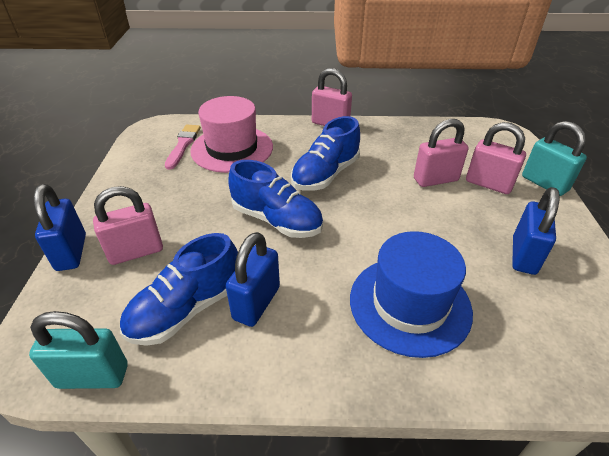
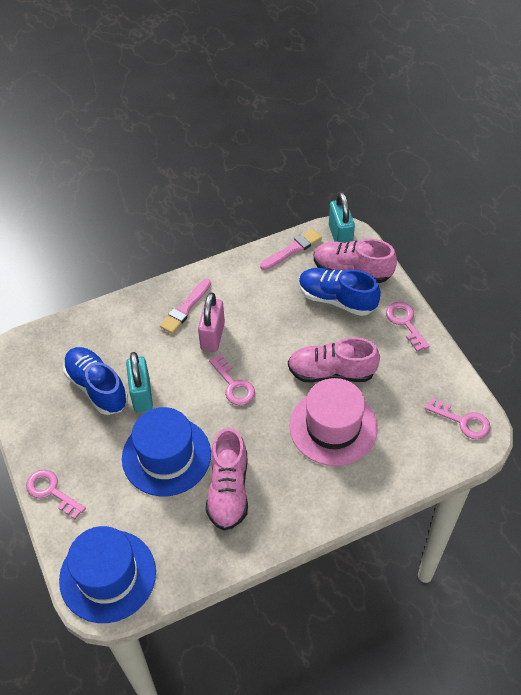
blue hat: 1 -> 2
blue padlock: 3 -> 0
blue shoe: 3 -> 2
pink brush: 1 -> 2
pink key: 0 -> 4
pink padlock: 4 -> 1
pink shoe: 0 -> 3

